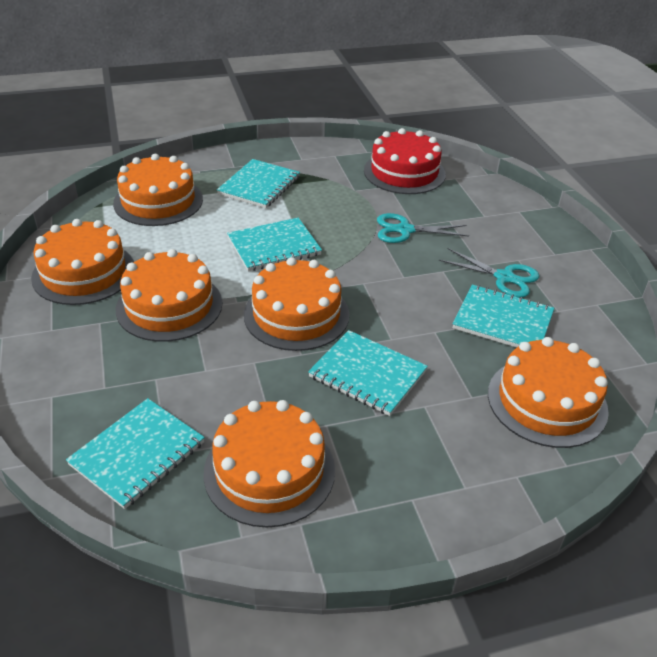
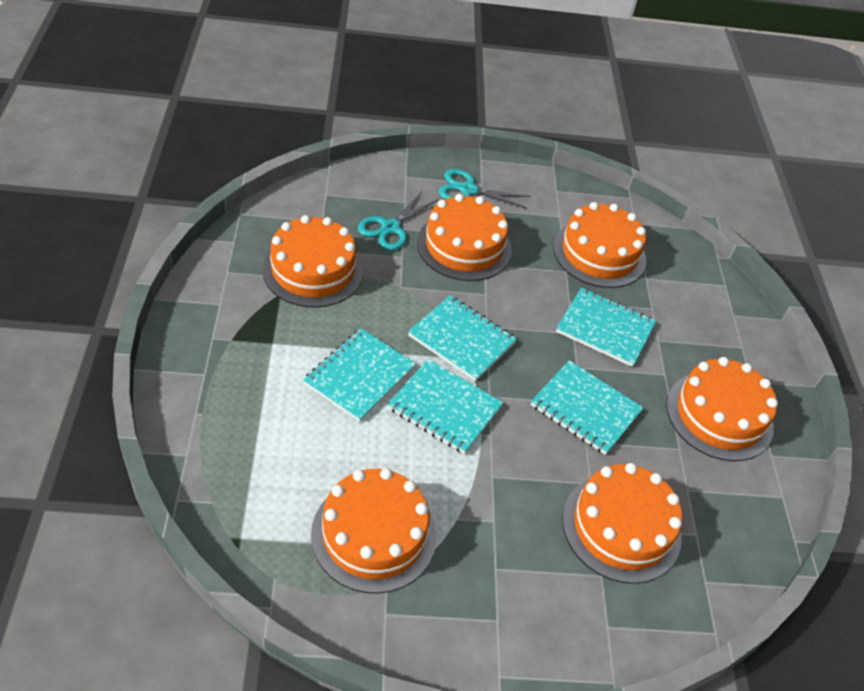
red cake: 1 -> 0

